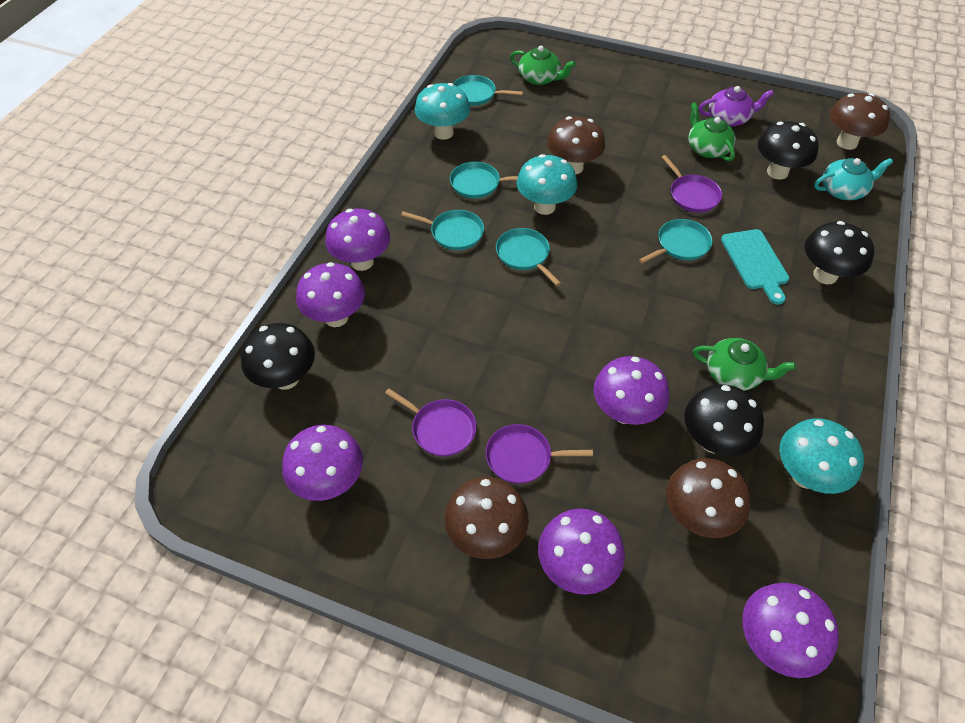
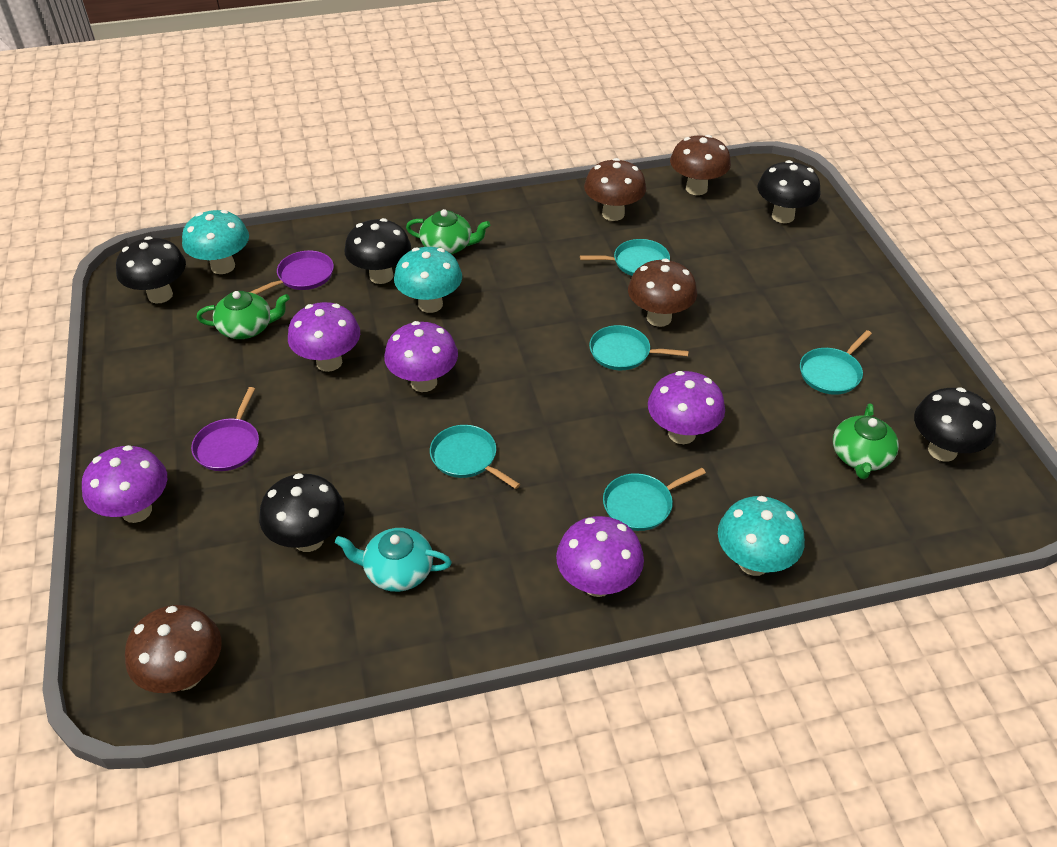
black mushroom: 4 -> 5
purple mushroom: 6 -> 5
purple pan: 3 -> 2
purple teapot: 1 -> 0
turquoise cutting board: 1 -> 0

